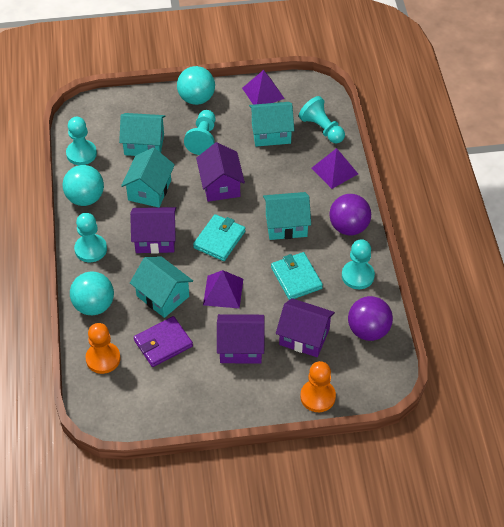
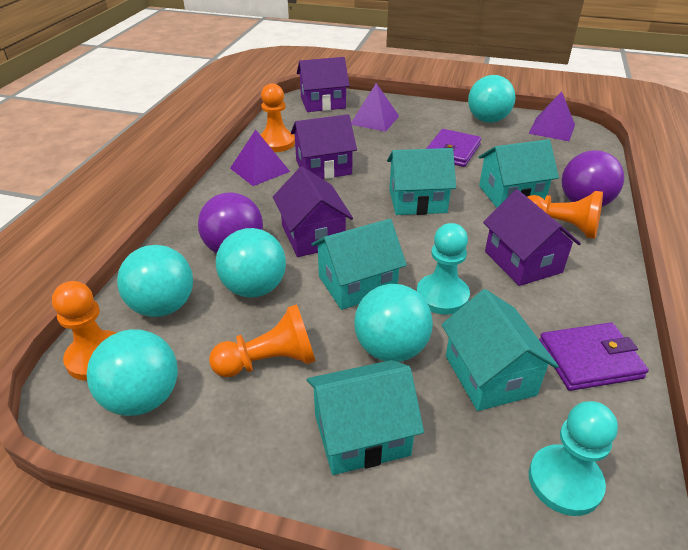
orange pawn: 2 -> 4
purple wallet: 1 -> 2
turquoise ball: 3 -> 5
turquoise pawn: 5 -> 2
turquoise wallet: 2 -> 0

